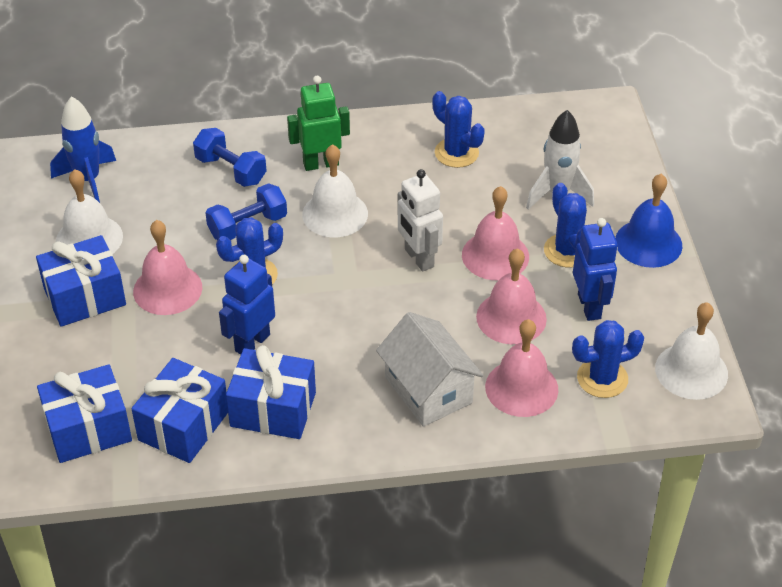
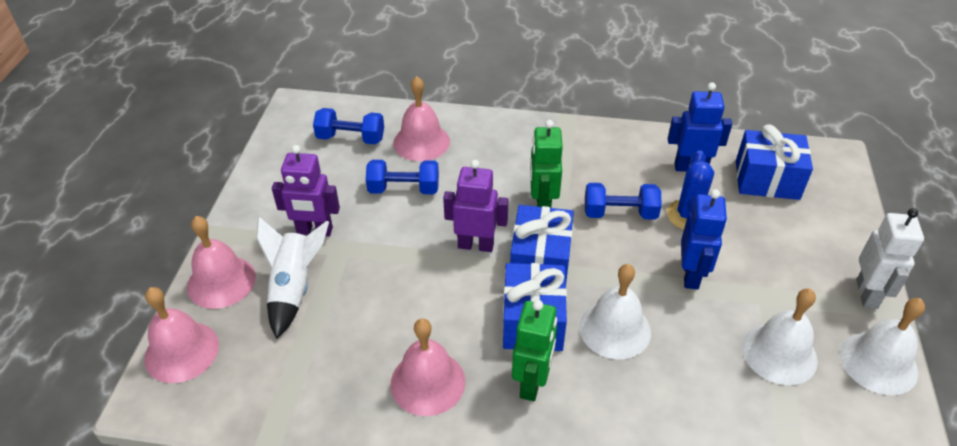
blue bell: 1 -> 0
blue cactus: 4 -> 1
blue dumbbell: 2 -> 3
blue gift: 4 -> 3
blue rocket: 1 -> 0
green robot: 1 -> 2
purple robot: 0 -> 2
white house: 1 -> 0

